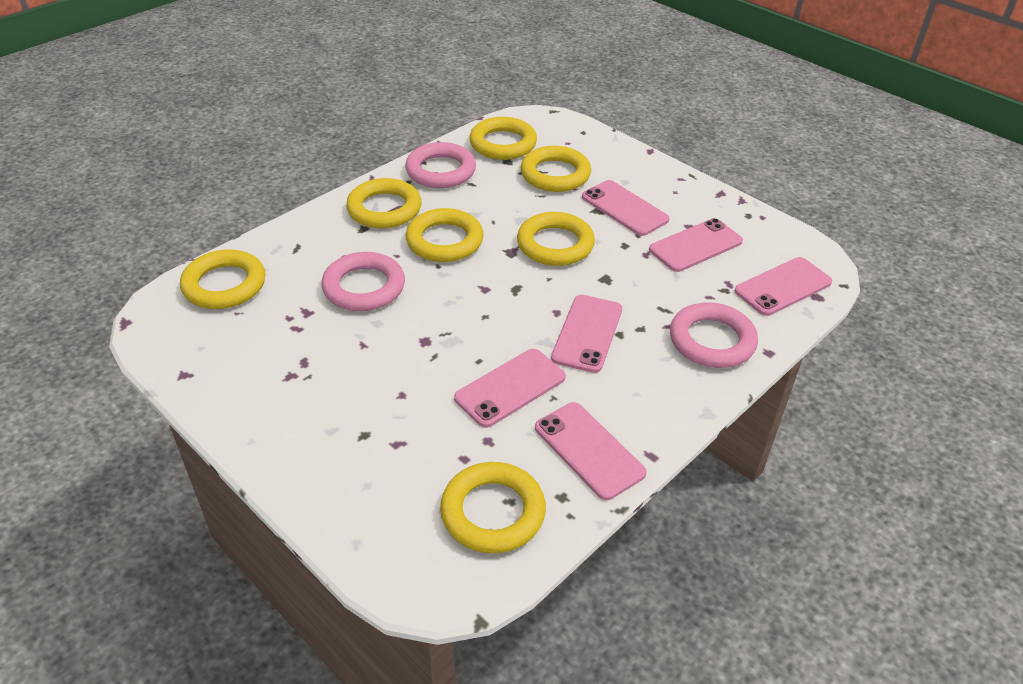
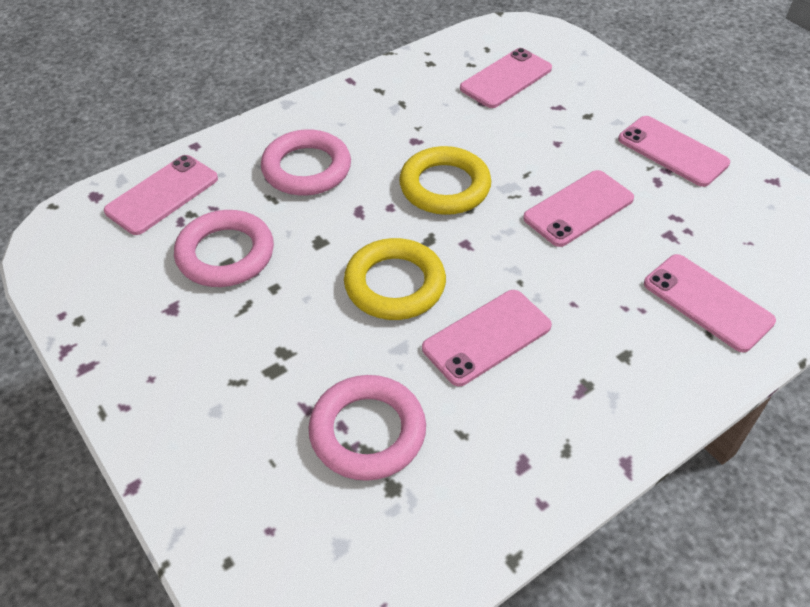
yellow ring: 7 -> 2

